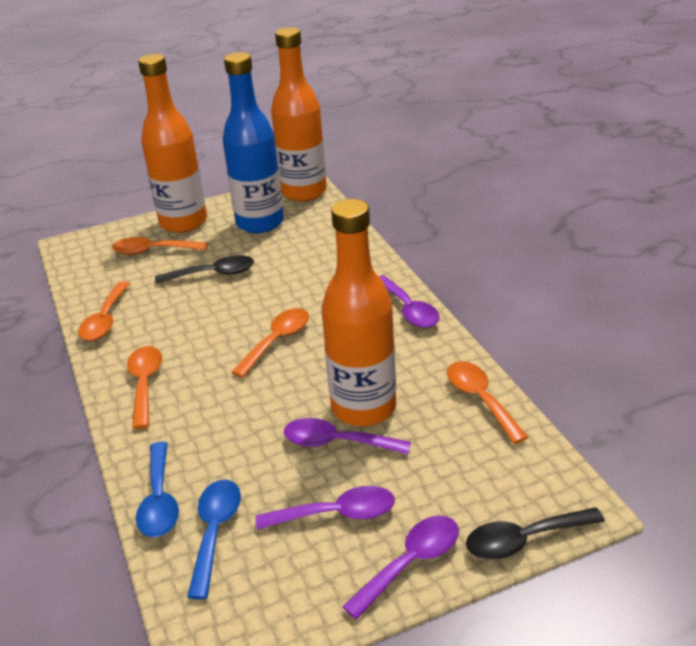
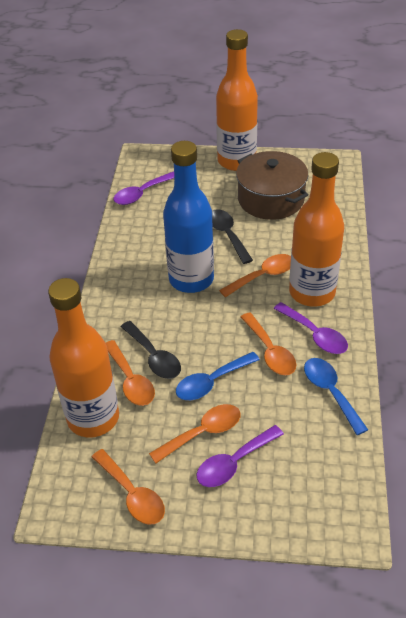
brown pot: 0 -> 1
purple spoon: 4 -> 3

